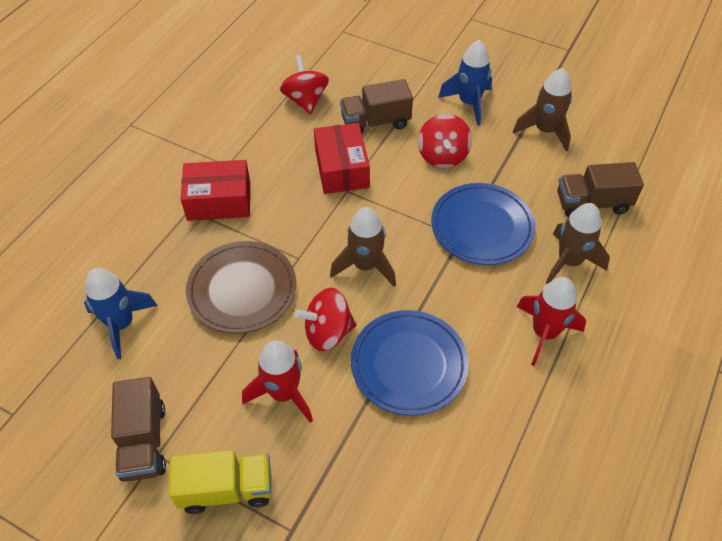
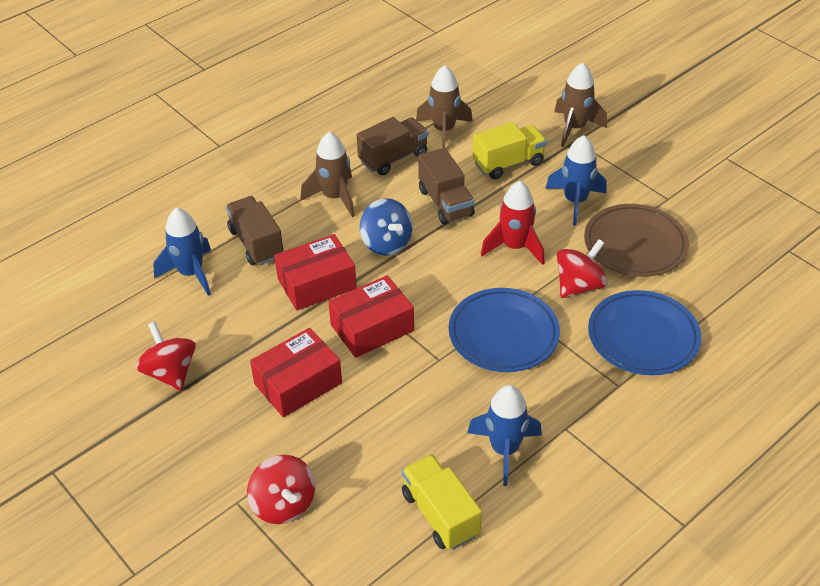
blue rocket: 2 -> 3
blue spinning top: 0 -> 1
red box: 2 -> 3
red rocket: 2 -> 1
yellow truck: 1 -> 2

